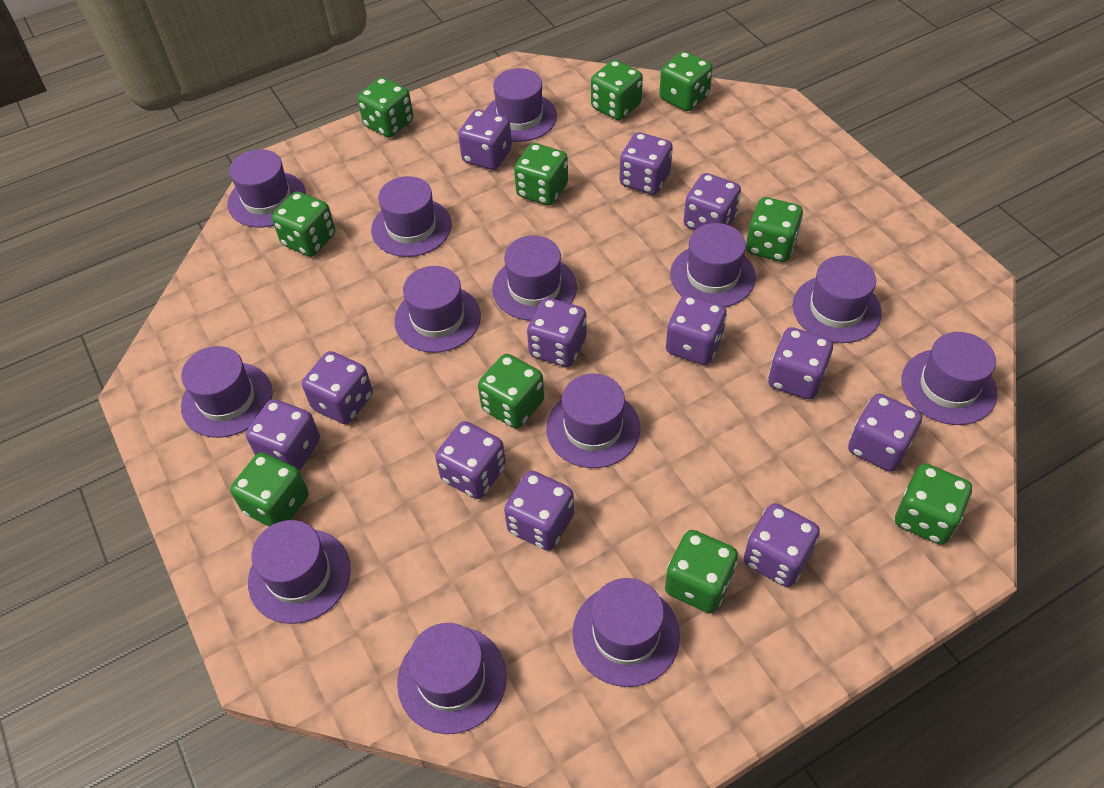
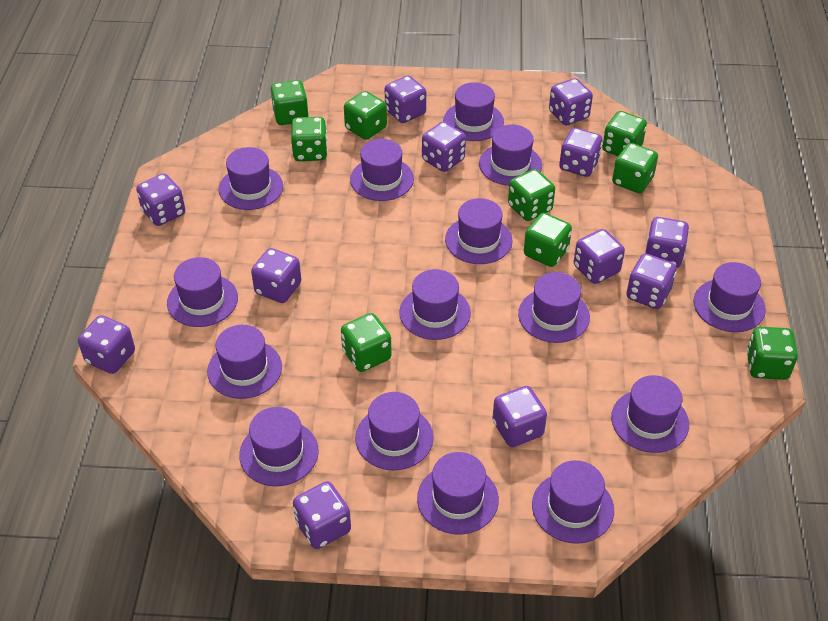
green dice: 10 -> 9
purple hat: 13 -> 15

